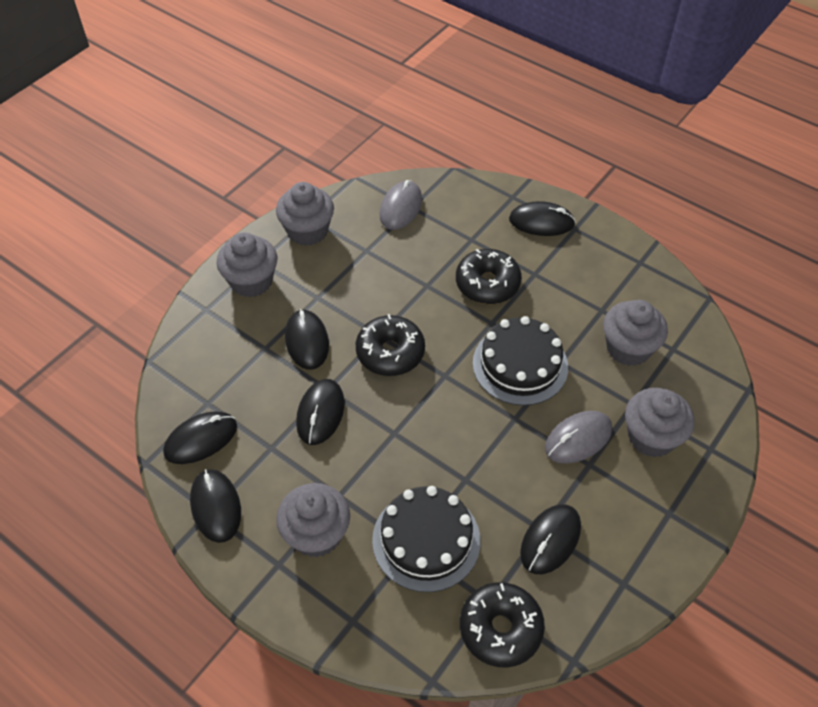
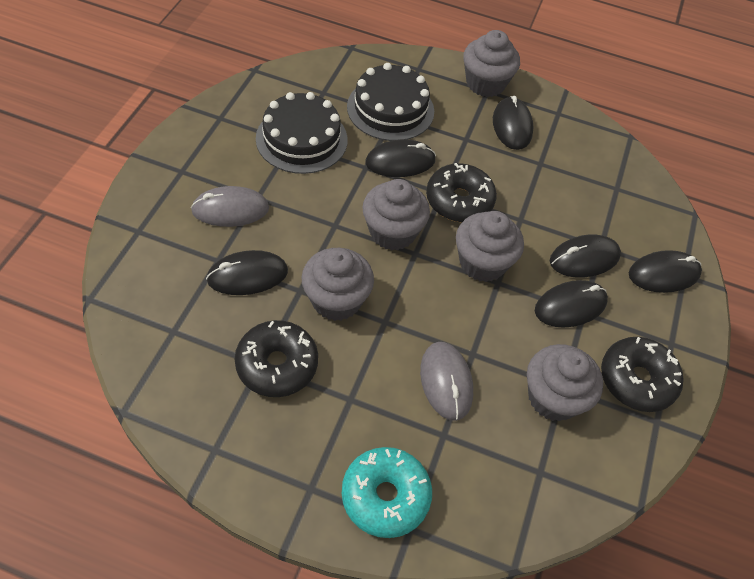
turquoise donut: 0 -> 1

